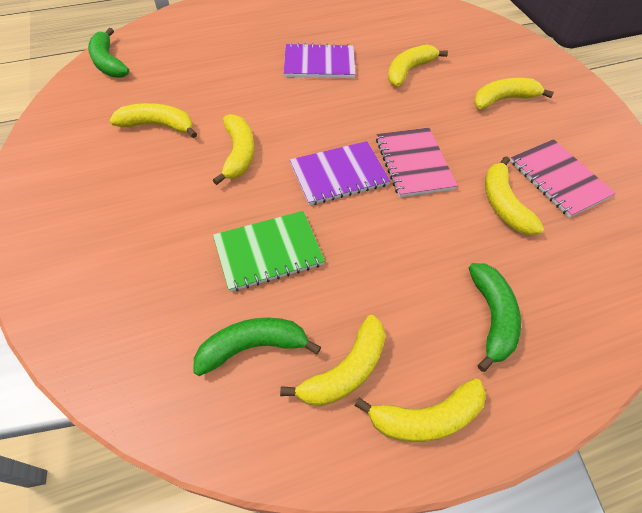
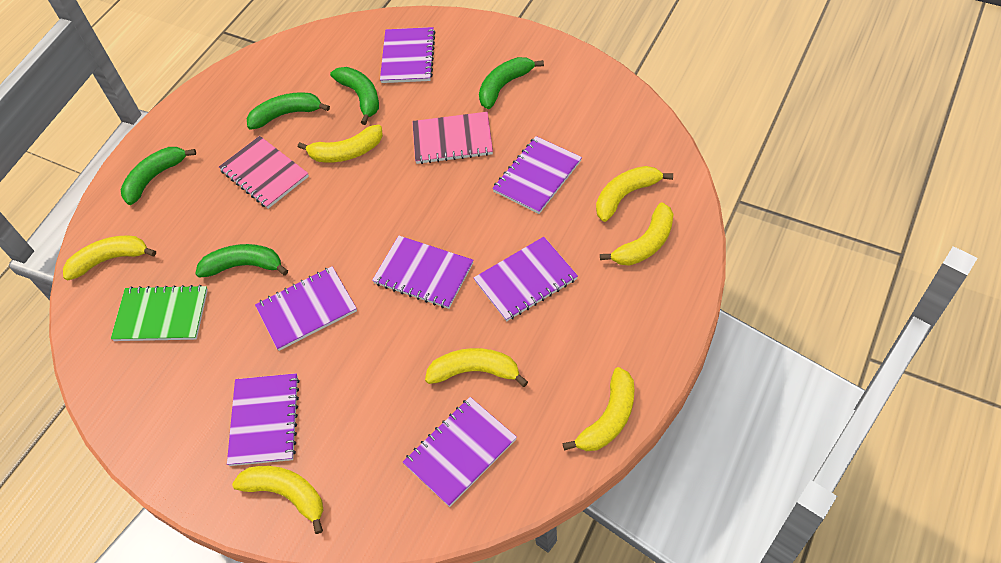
green banana: 3 -> 5
purple notebook: 2 -> 7

